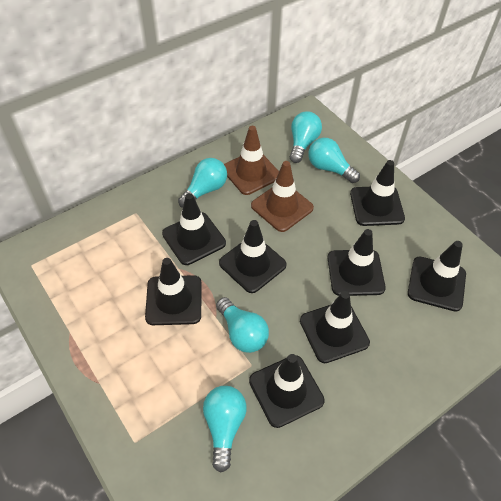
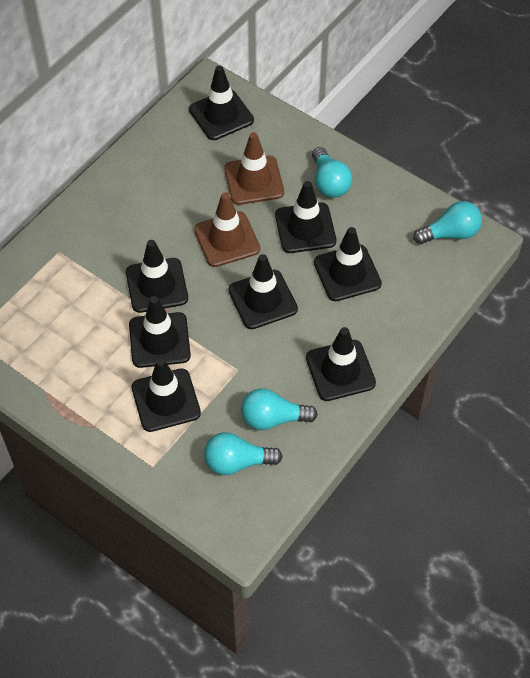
turquoise light bulb: 5 -> 4

